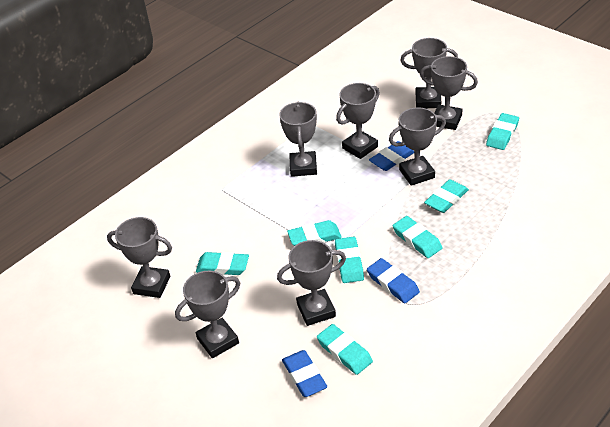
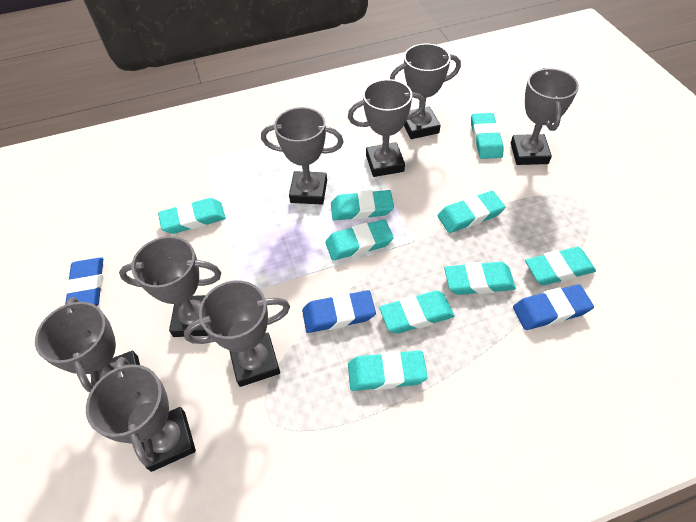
turquoise eraser: 7 -> 9

